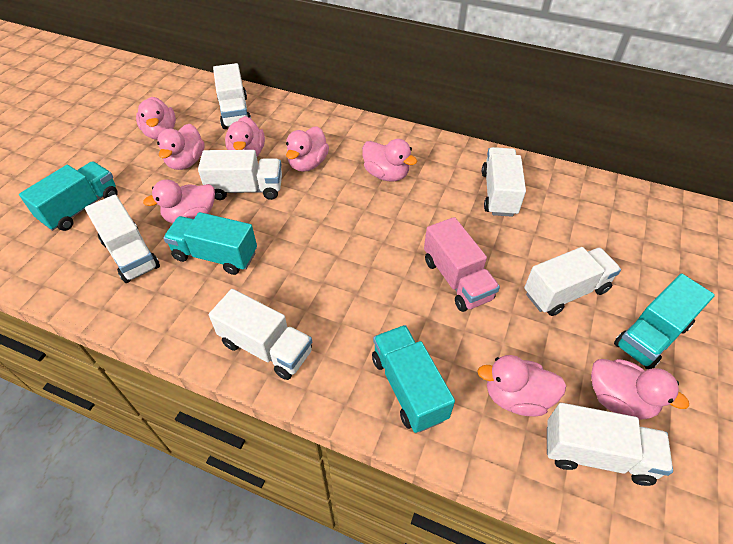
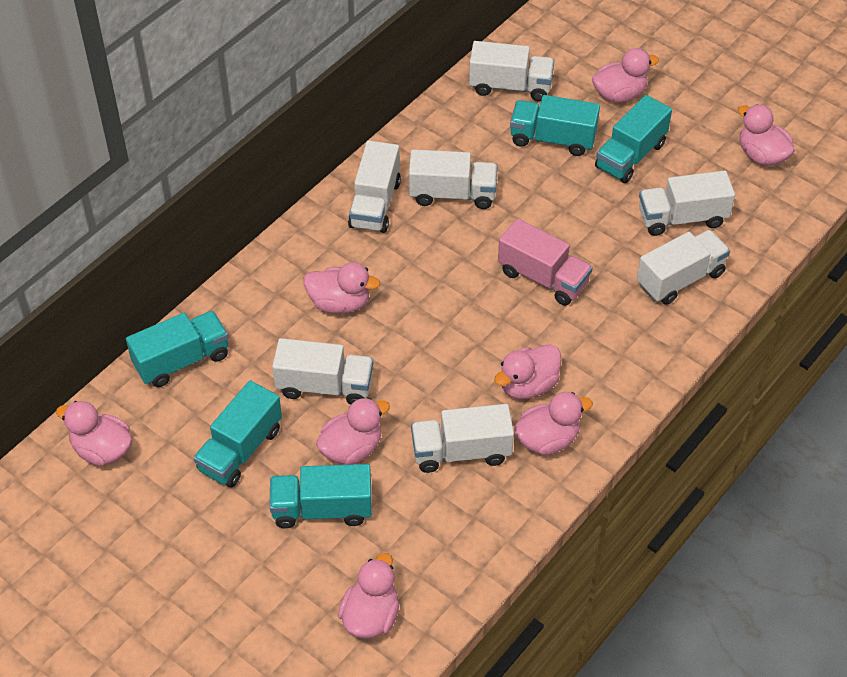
turquoise truck: 4 -> 5

